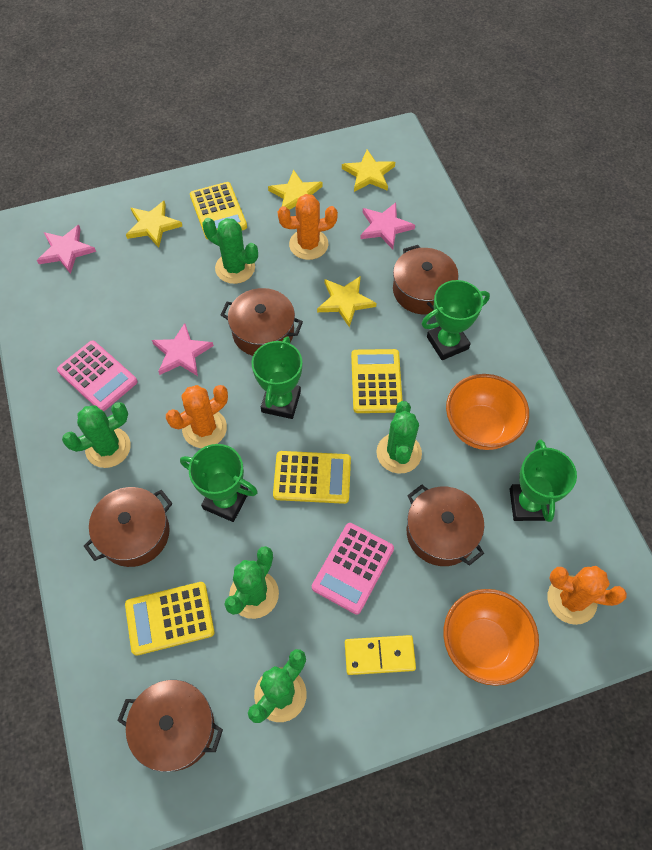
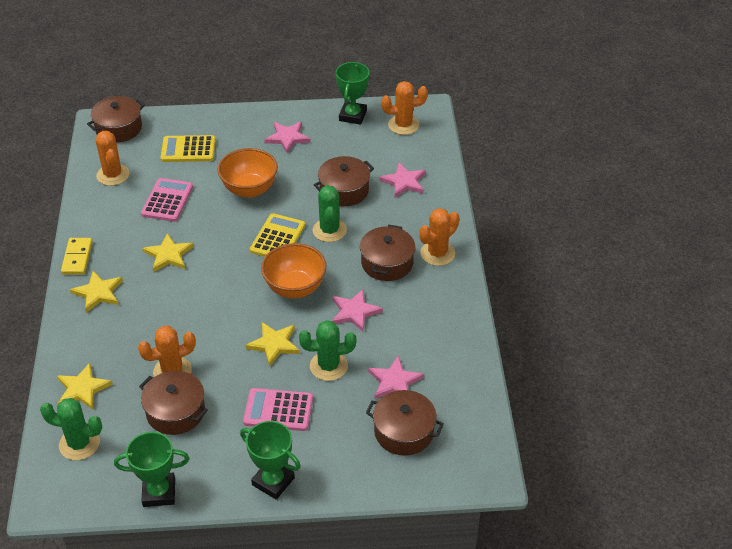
green cactus: 5 -> 3
green trophy: 4 -> 3
orange cactus: 3 -> 4
pink star: 3 -> 4
yellow calculator: 4 -> 2

